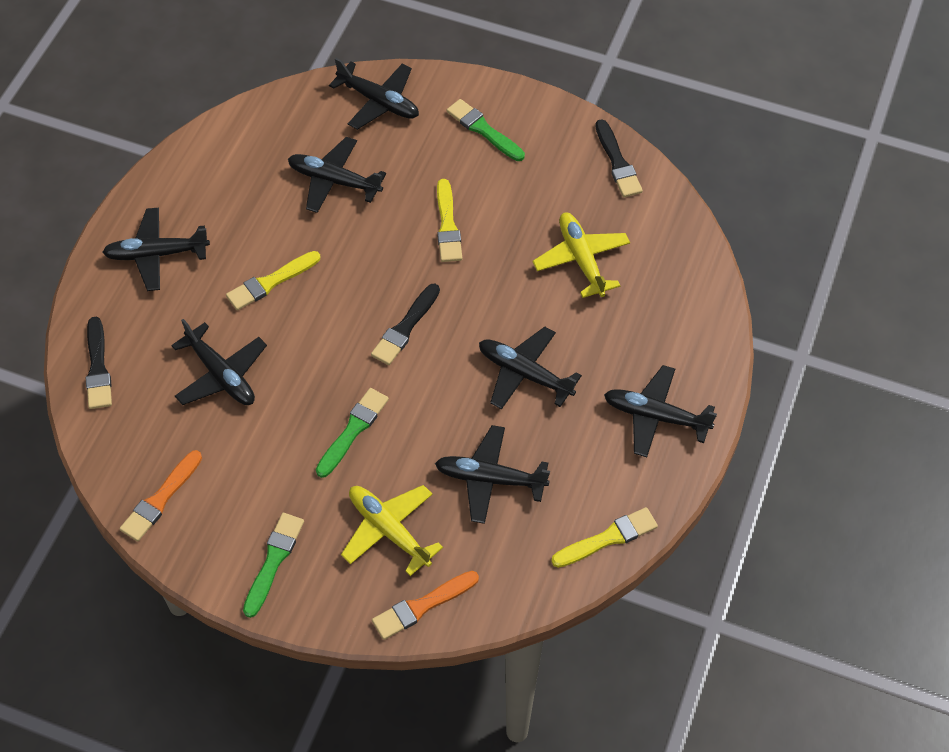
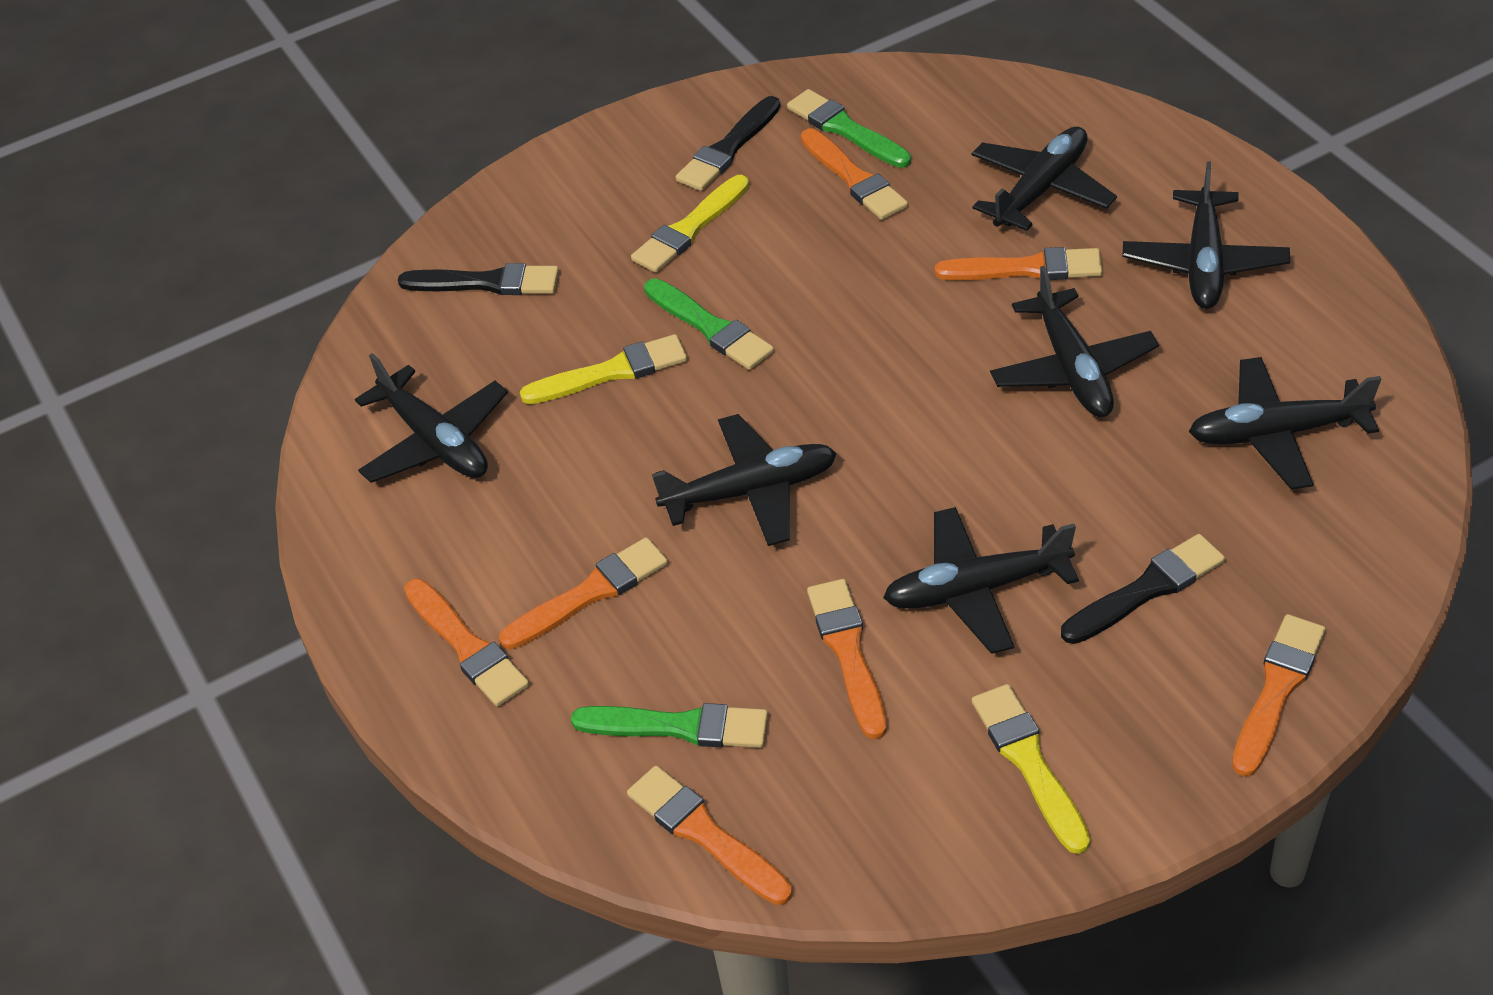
orange brush: 2 -> 7
yellow plane: 2 -> 0

